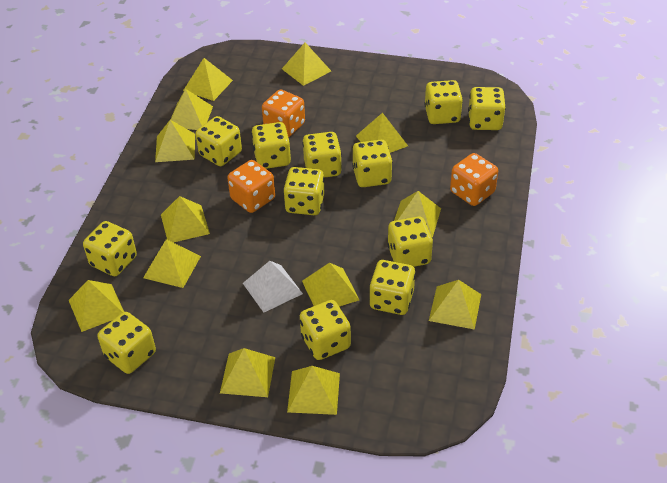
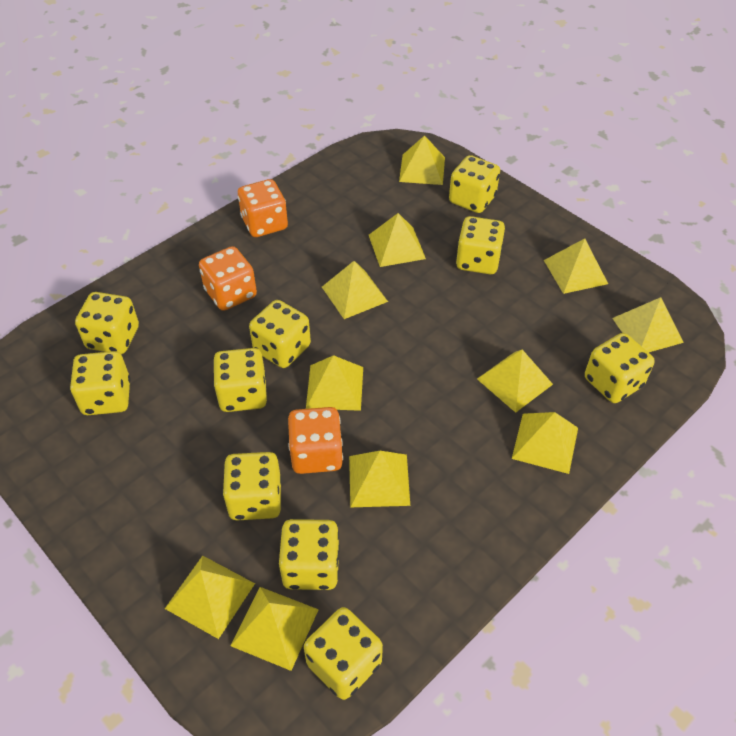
white pyramid: 1 -> 0
yellow dice: 12 -> 10
yellow pyramid: 13 -> 11

